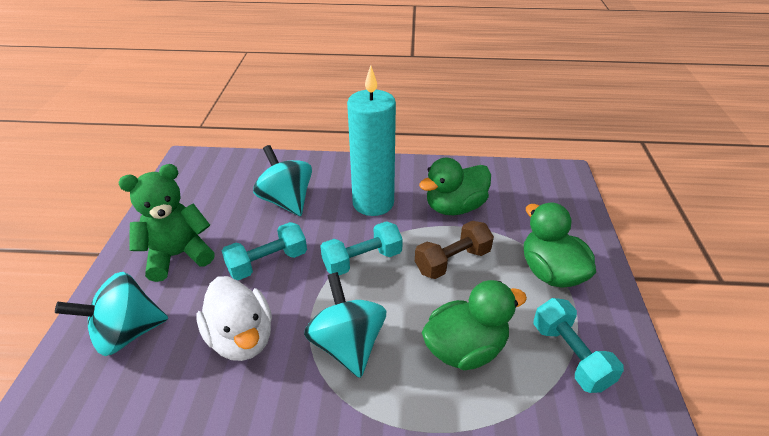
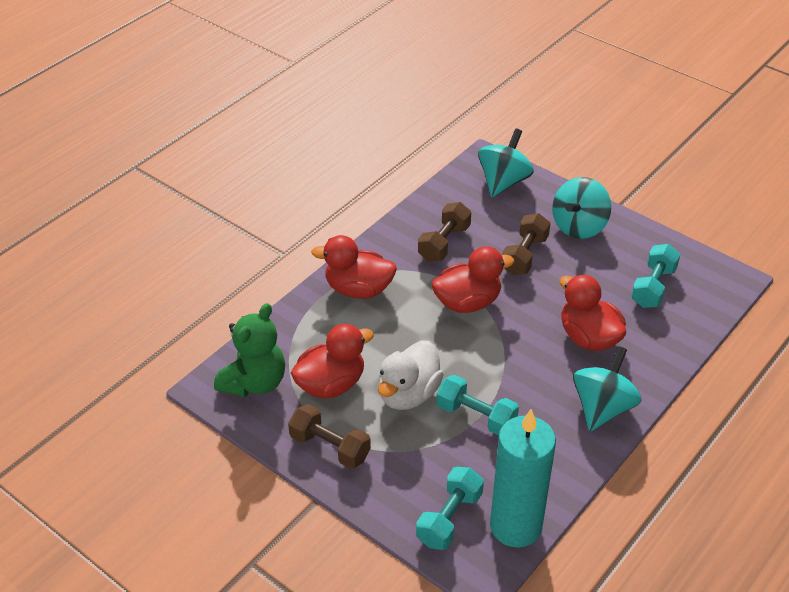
brown dumbbell: 1 -> 3
green duck: 3 -> 0
red duck: 0 -> 4

